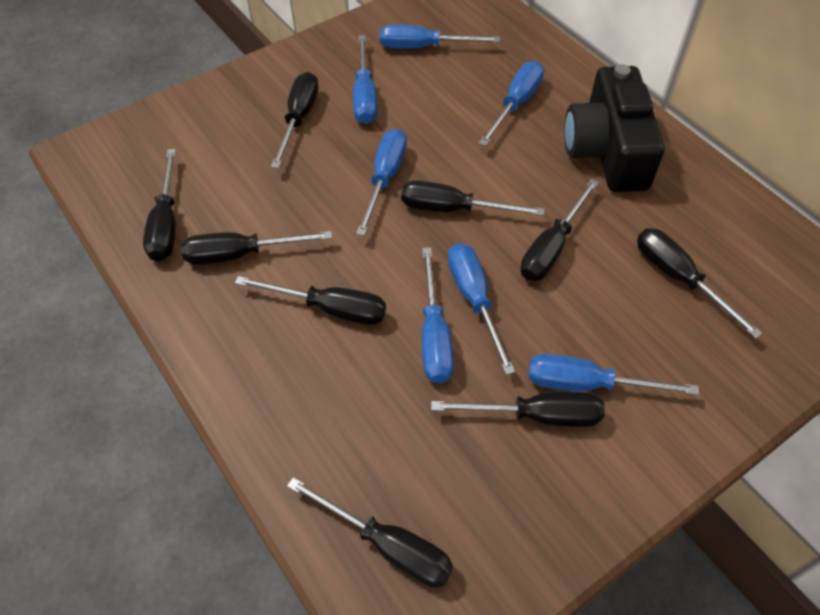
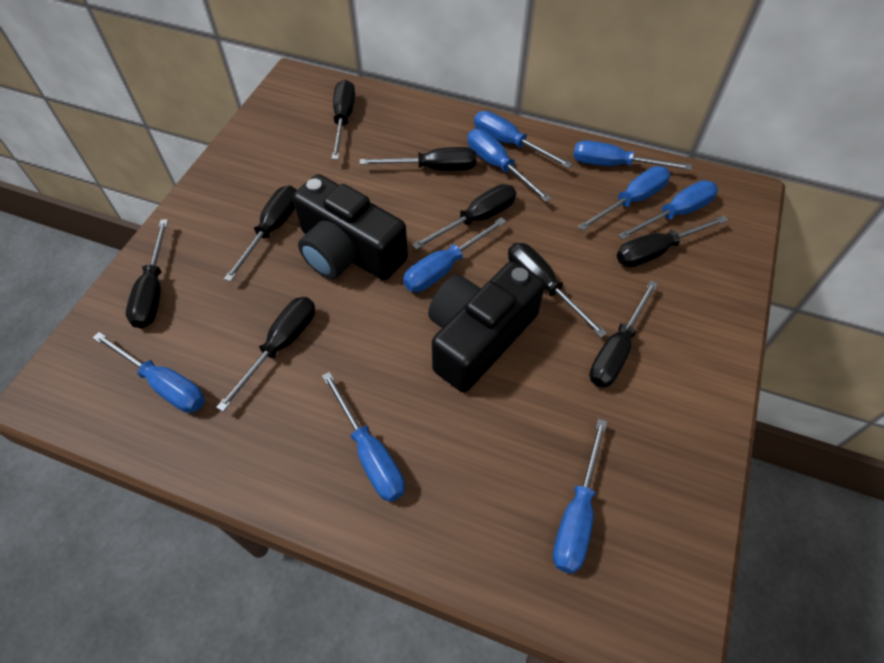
black camera: 1 -> 2
blue screwdriver: 7 -> 9

